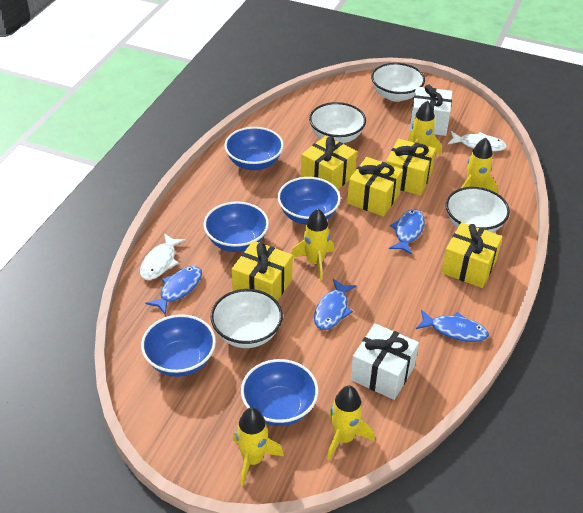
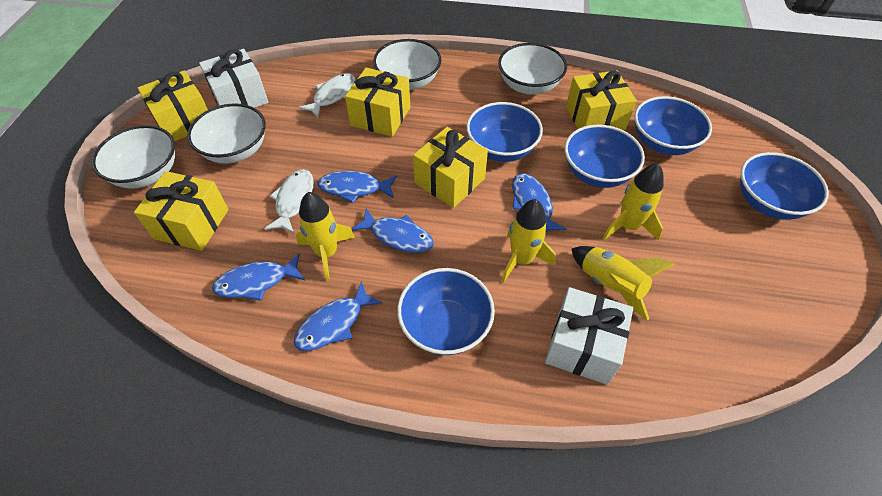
blue fish: 4 -> 5
yellow rocket: 5 -> 4

